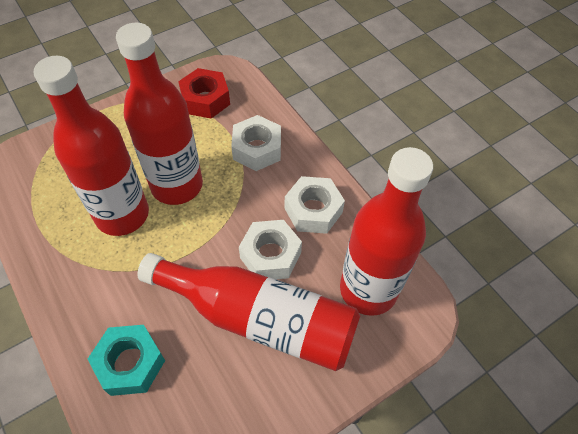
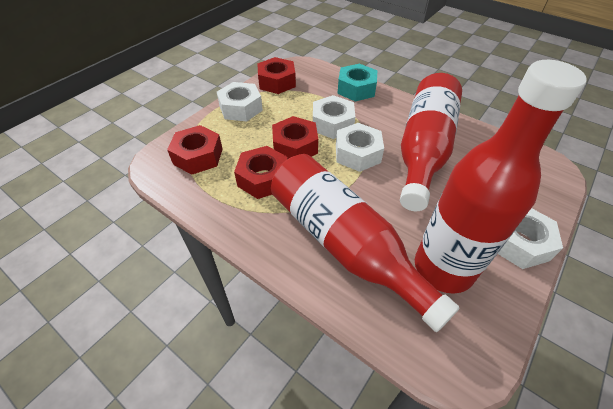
red bottle: 4 -> 3
red nut: 1 -> 4
white nut: 3 -> 4

